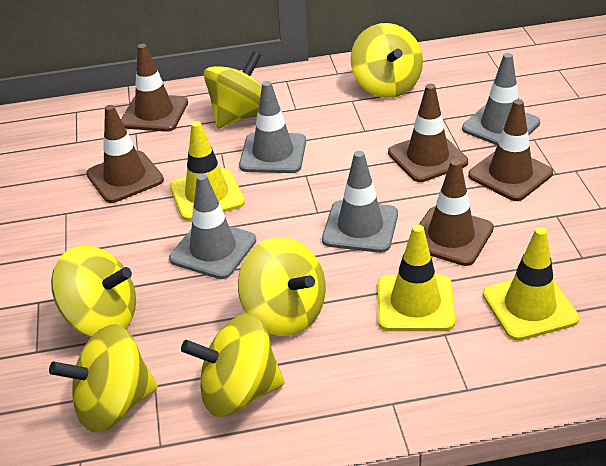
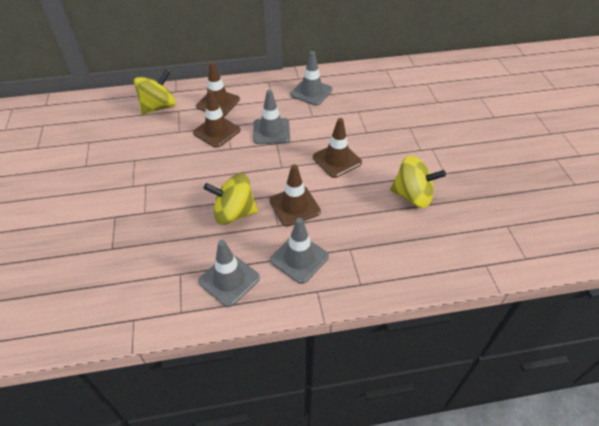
brown traffic cone: 5 -> 4
yellow spinning top: 6 -> 3
yellow traffic cone: 3 -> 0

